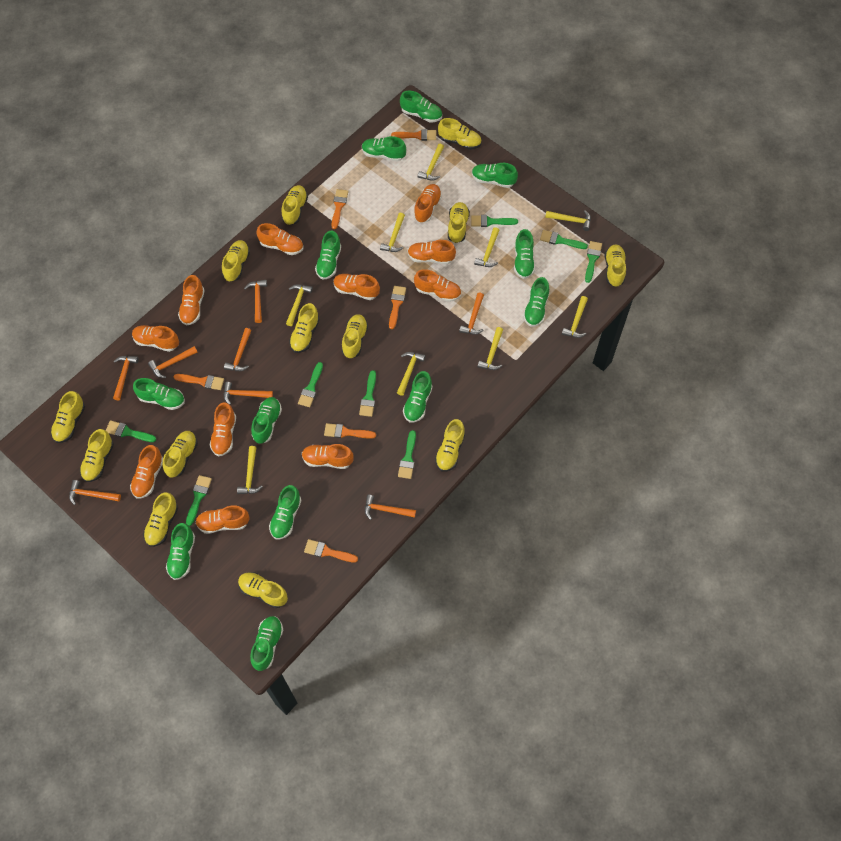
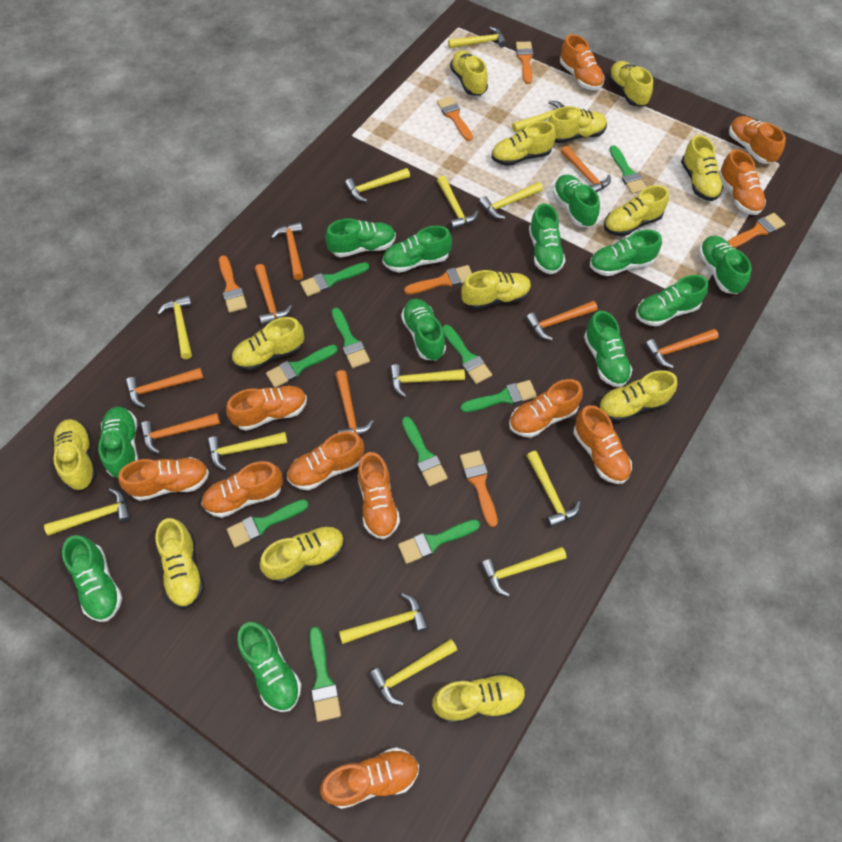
green brush: 8 -> 10
yellow hammer: 9 -> 13

